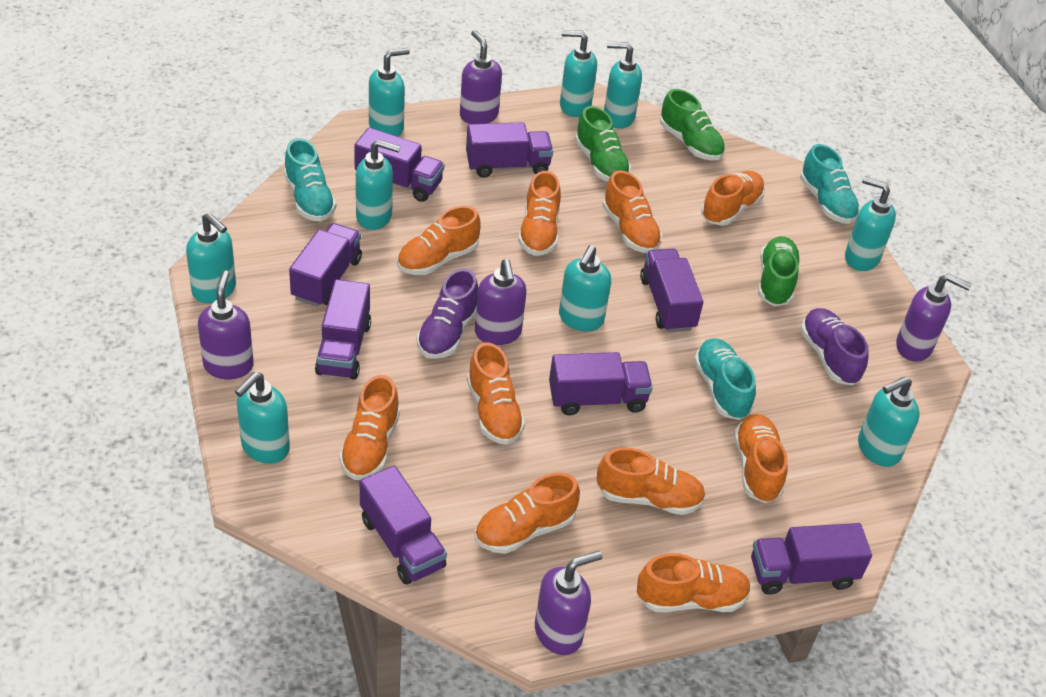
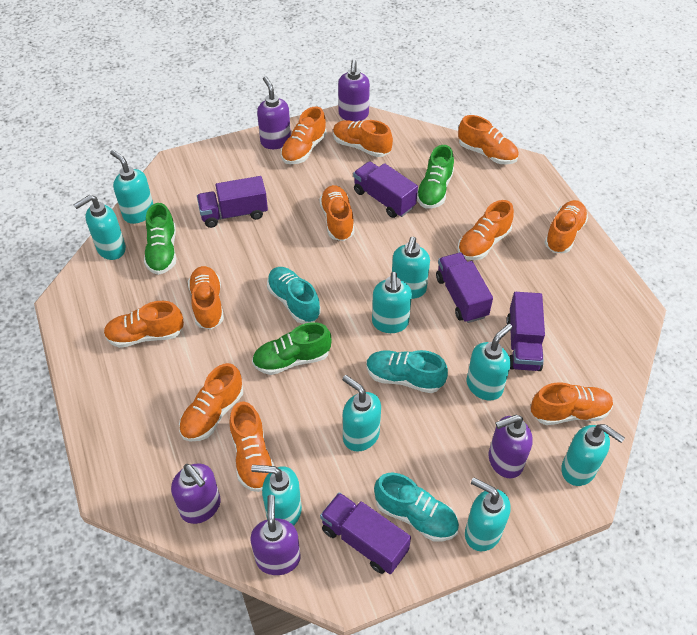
orange shoe: 10 -> 11
purple shoe: 2 -> 0
purple truck: 8 -> 5

